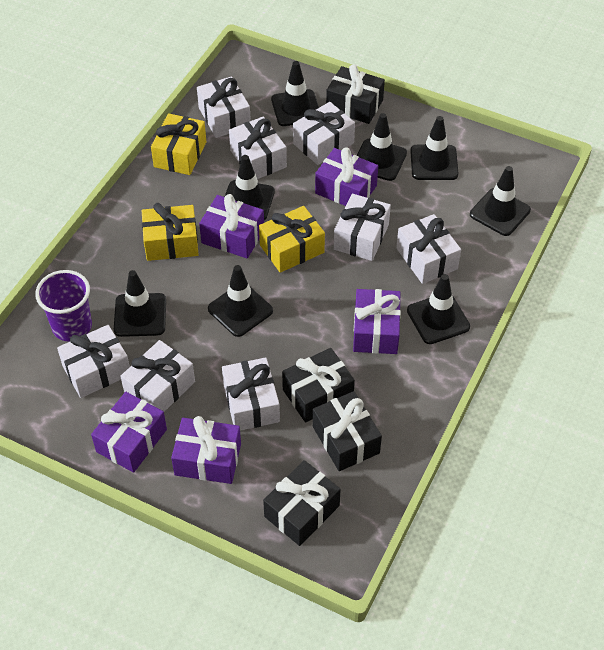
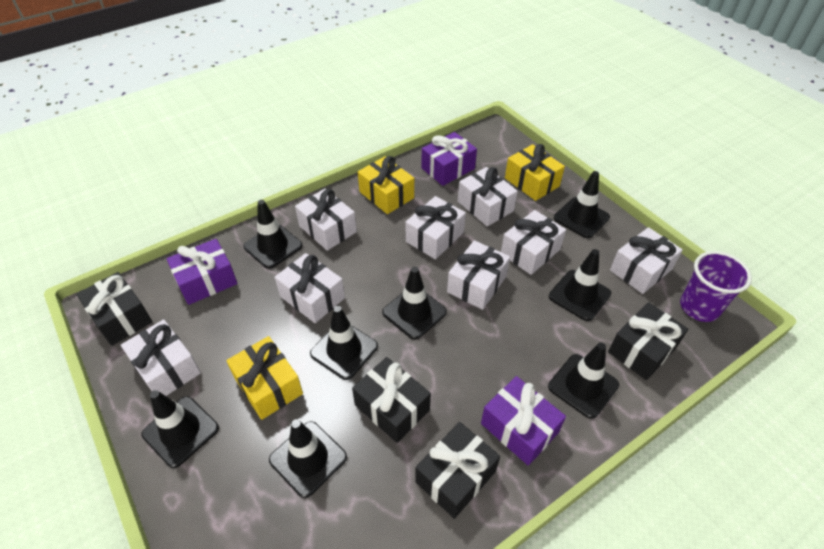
purple gift: 5 -> 3

